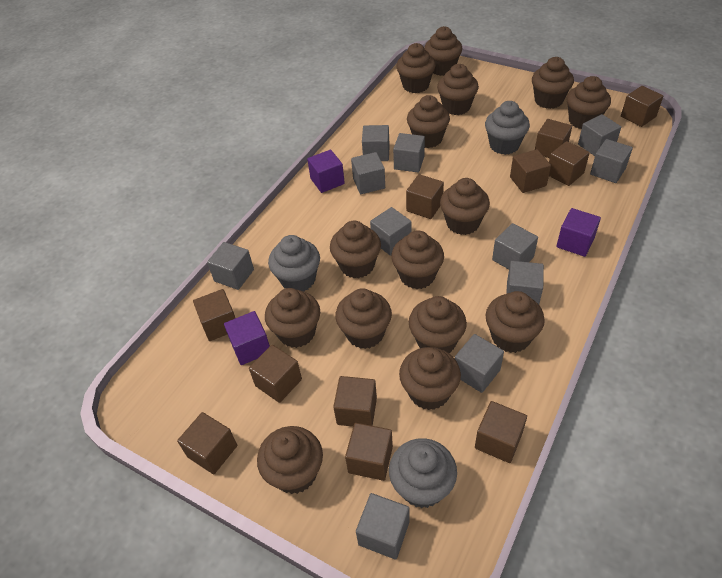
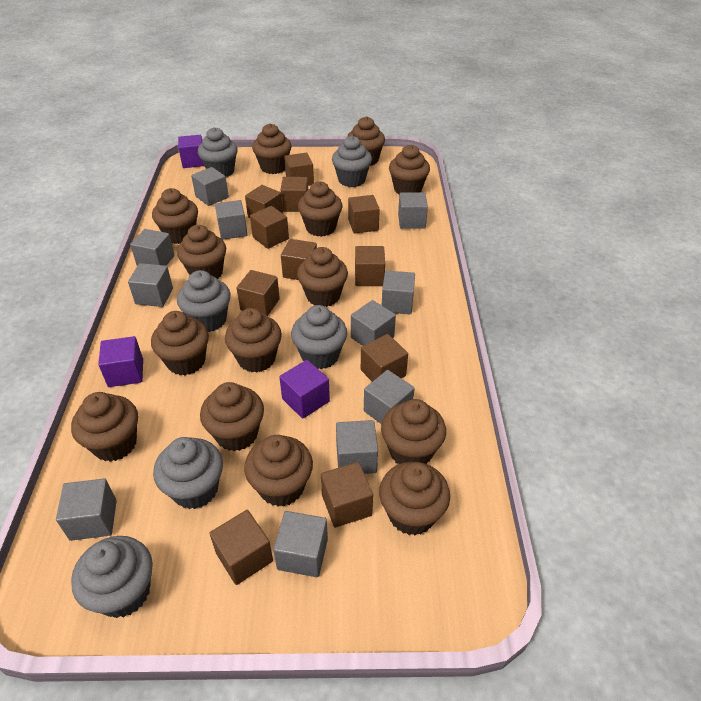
brown cupcake: 15 -> 14
grey cupcake: 3 -> 6

